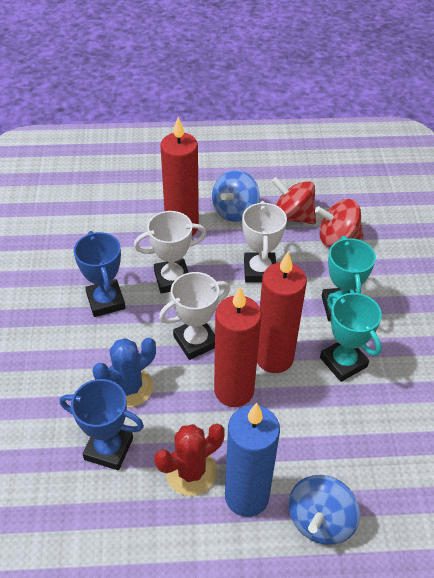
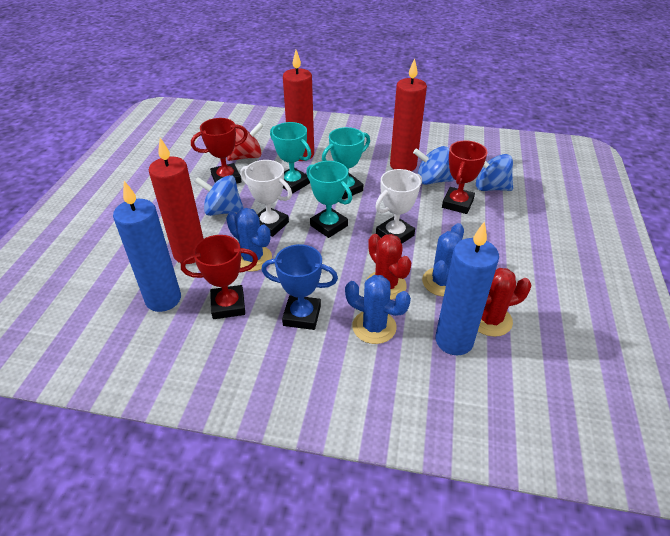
blue cactus: 1 -> 3
blue candle: 1 -> 2
blue spinning top: 2 -> 3
blue trophy: 2 -> 1
red cactus: 1 -> 2
red spinning top: 2 -> 1
red trophy: 0 -> 3
turquoise trophy: 2 -> 3
white trophy: 3 -> 2

